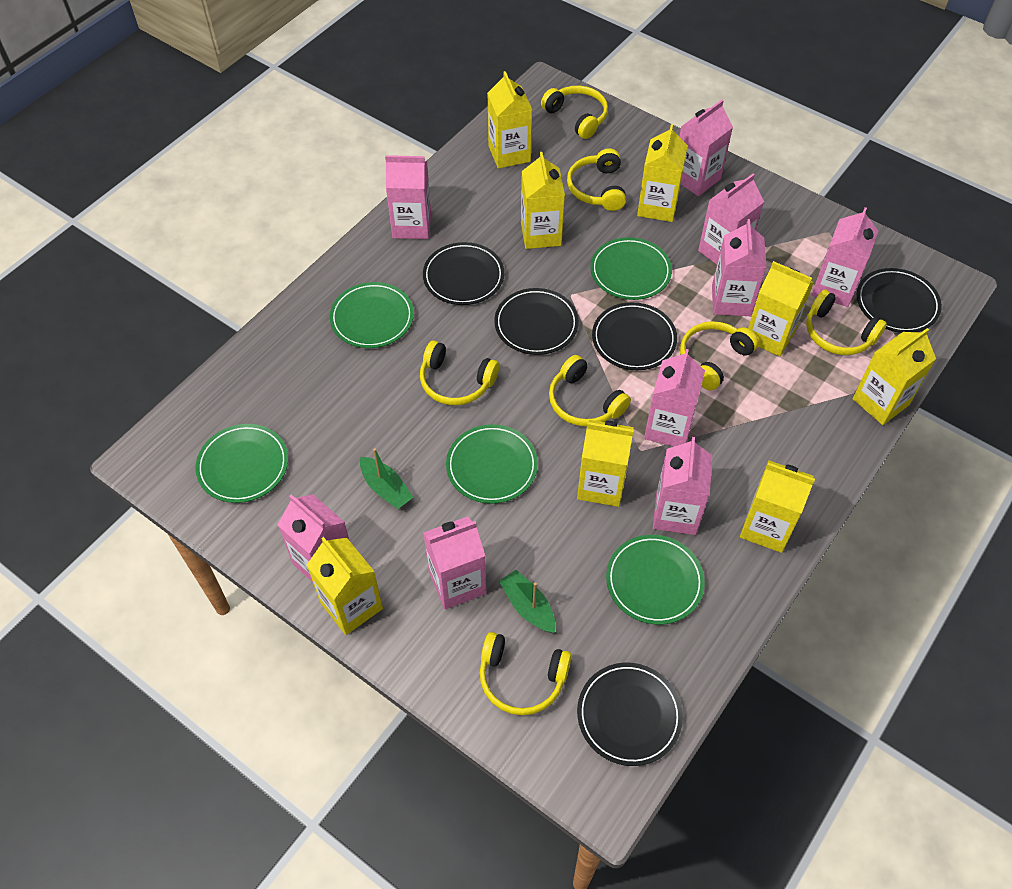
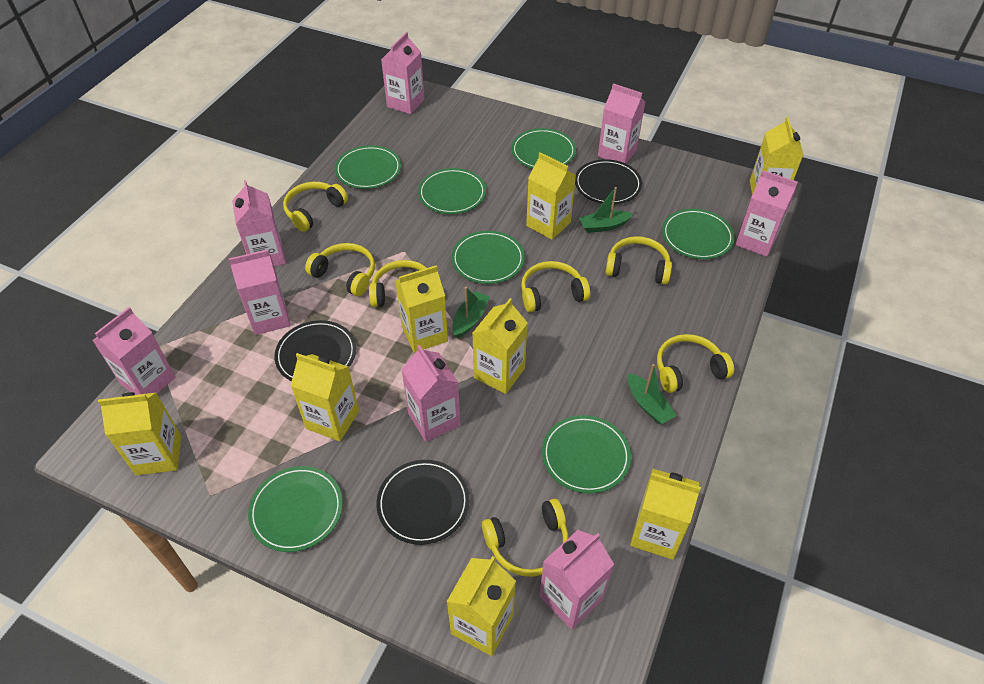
black plate: 5 -> 3
green boat: 2 -> 3
green plate: 5 -> 7
pink carton: 9 -> 8

